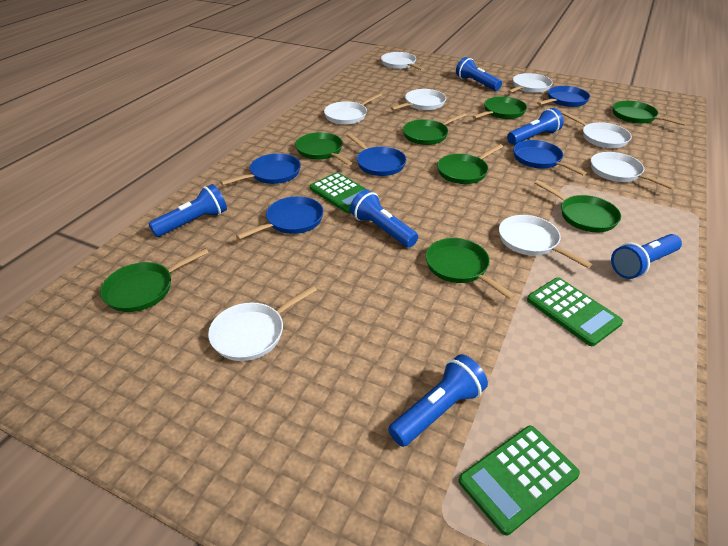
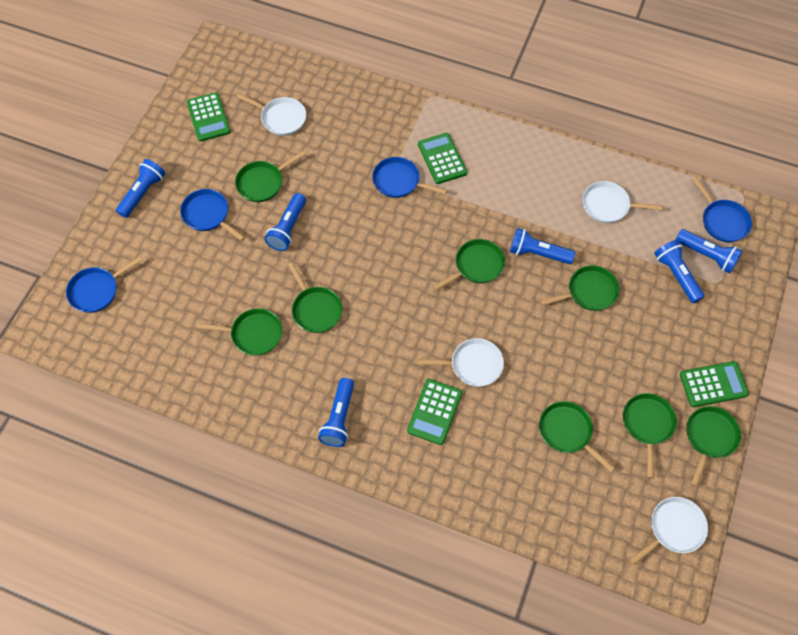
blue pan: 5 -> 4
green calculator: 3 -> 4
white pan: 8 -> 4

